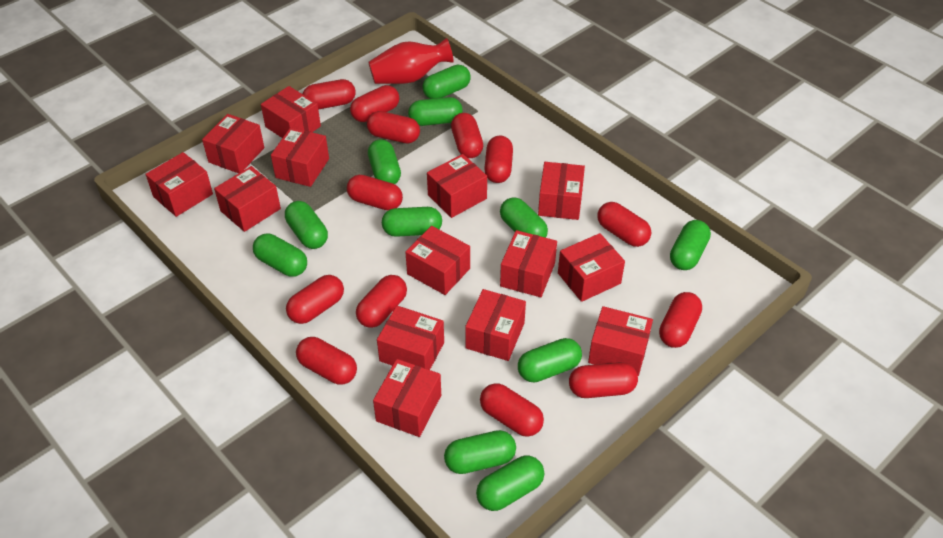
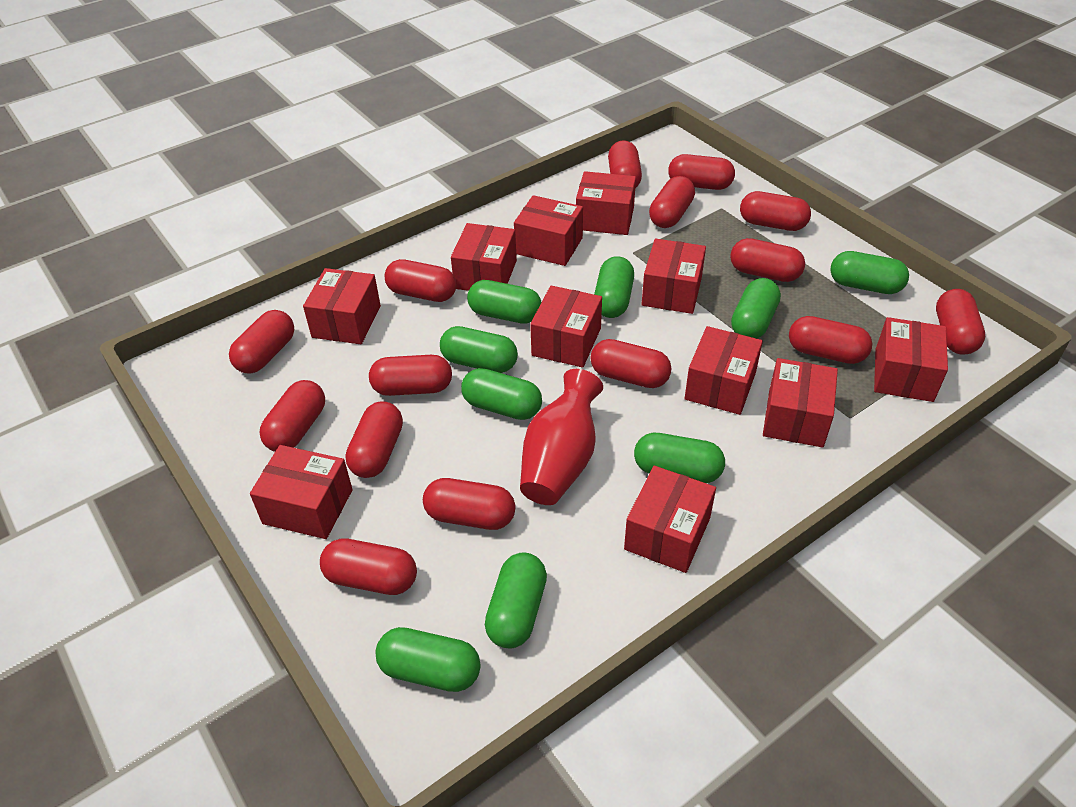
green capsule: 11 -> 9
red box: 14 -> 11
red capsule: 13 -> 15

